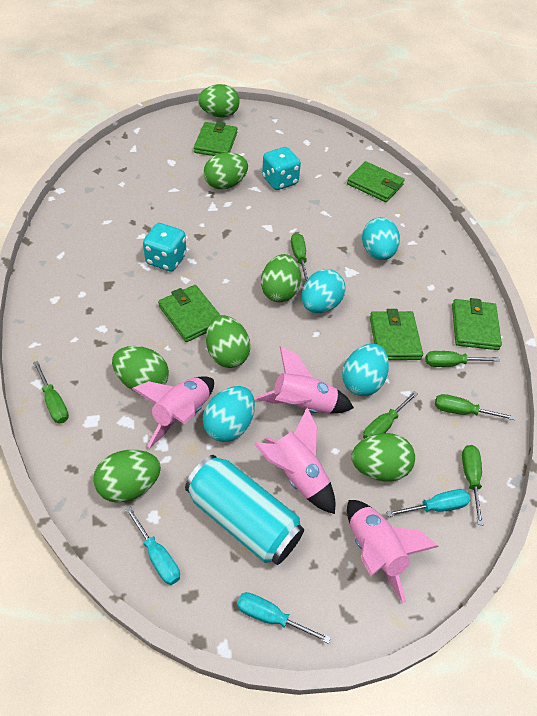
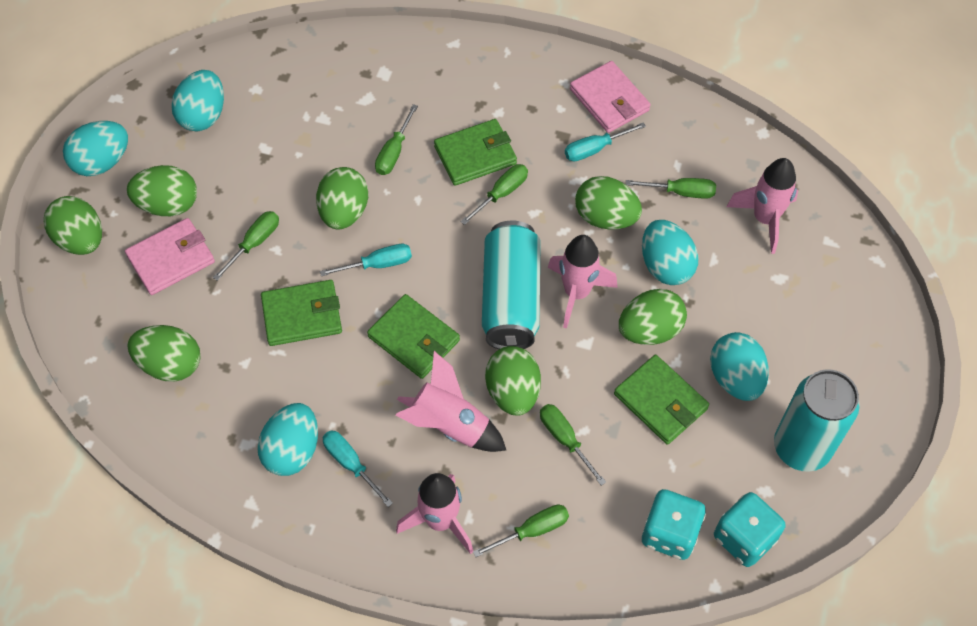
green wallet: 5 -> 4
pink wallet: 0 -> 2
turquoise can: 1 -> 2
turquoise egg: 4 -> 5

